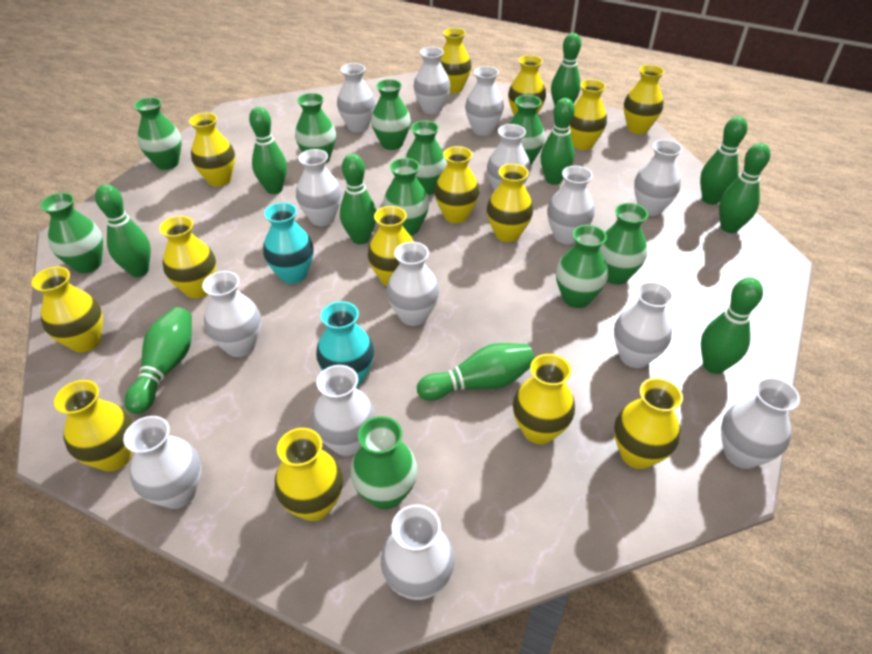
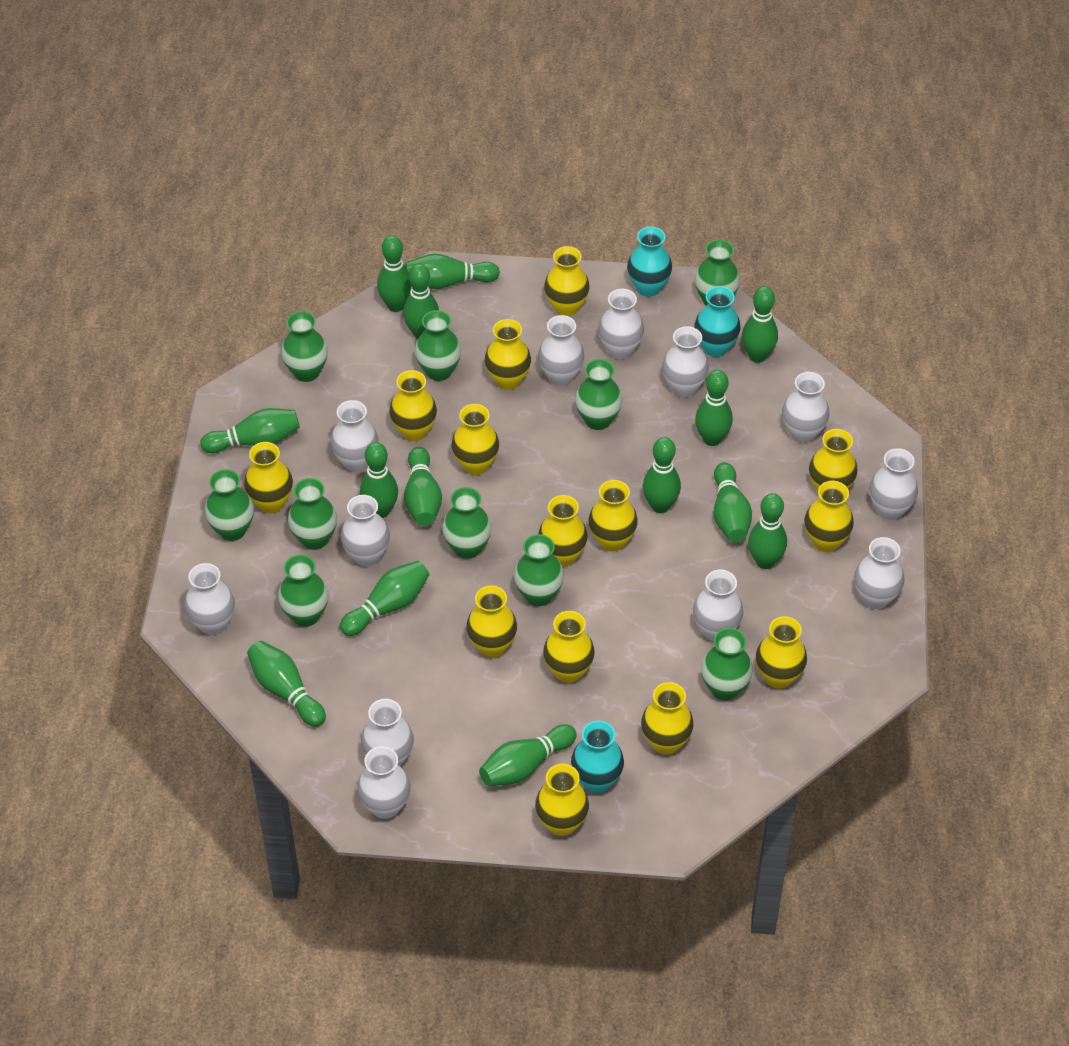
green bowling pin: 10 -> 14
turquoise vase: 2 -> 3
white vase: 14 -> 12

